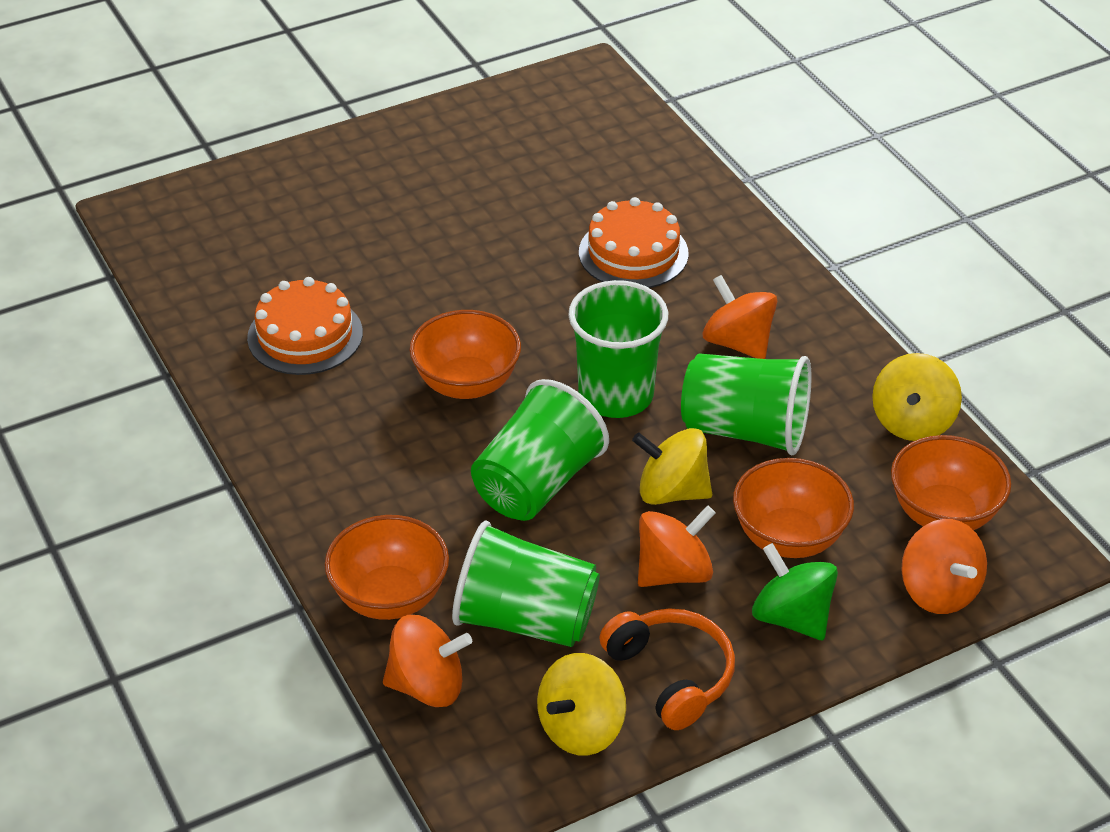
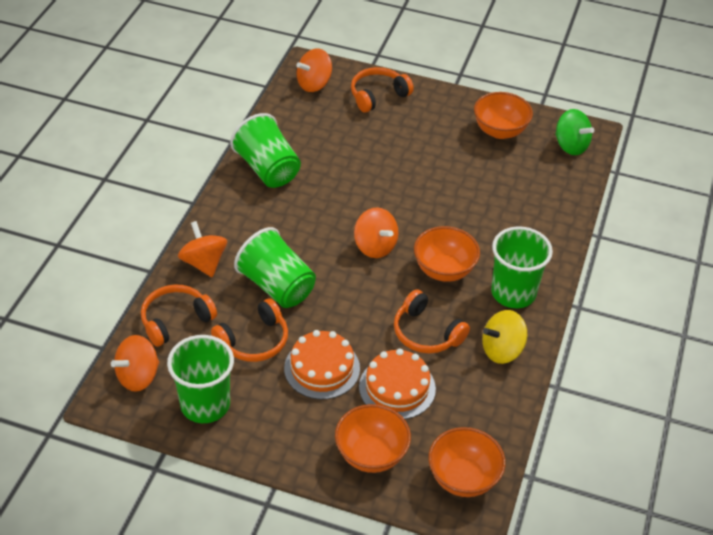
orange headphones: 1 -> 4
yellow spinning top: 3 -> 1

